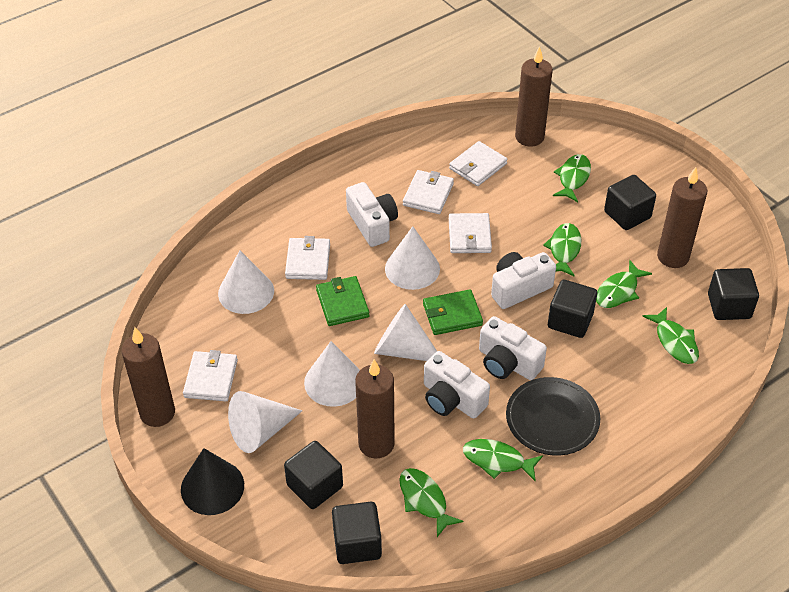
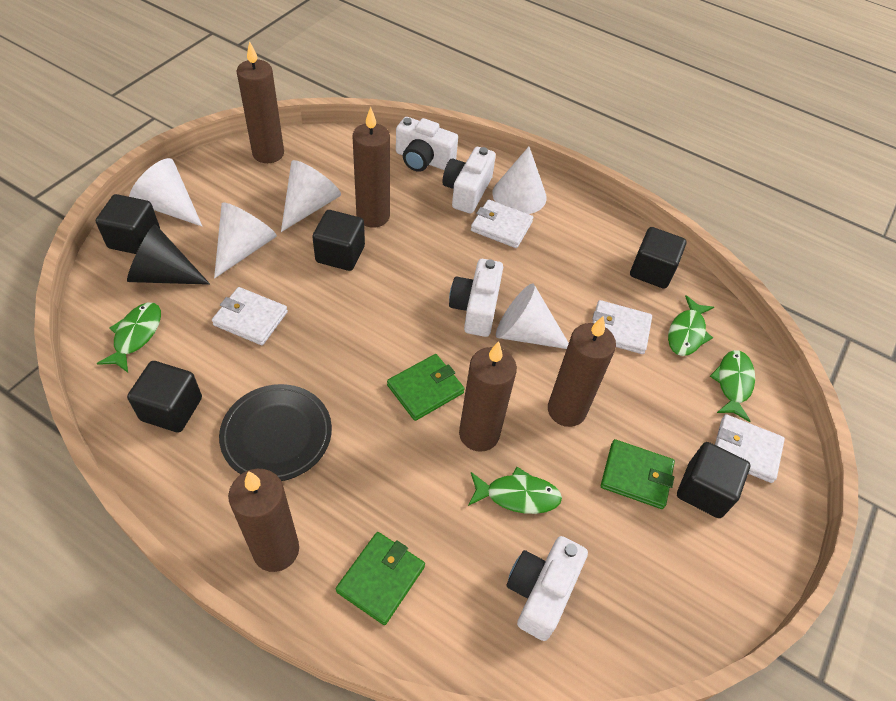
brown candle: 4 -> 5
green fish: 6 -> 4
green wallet: 2 -> 3
white wallet: 5 -> 4

